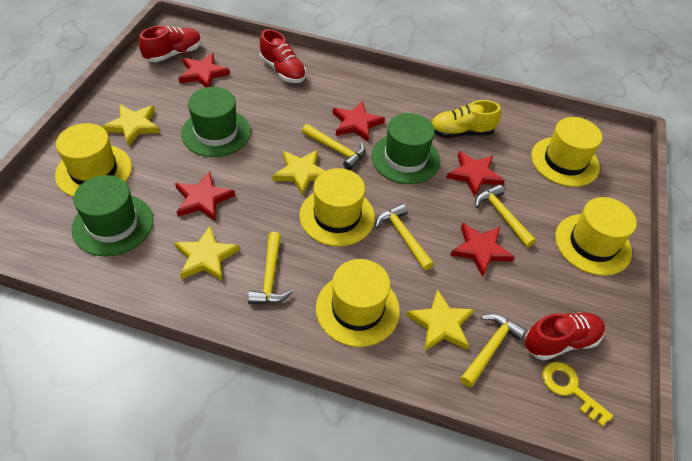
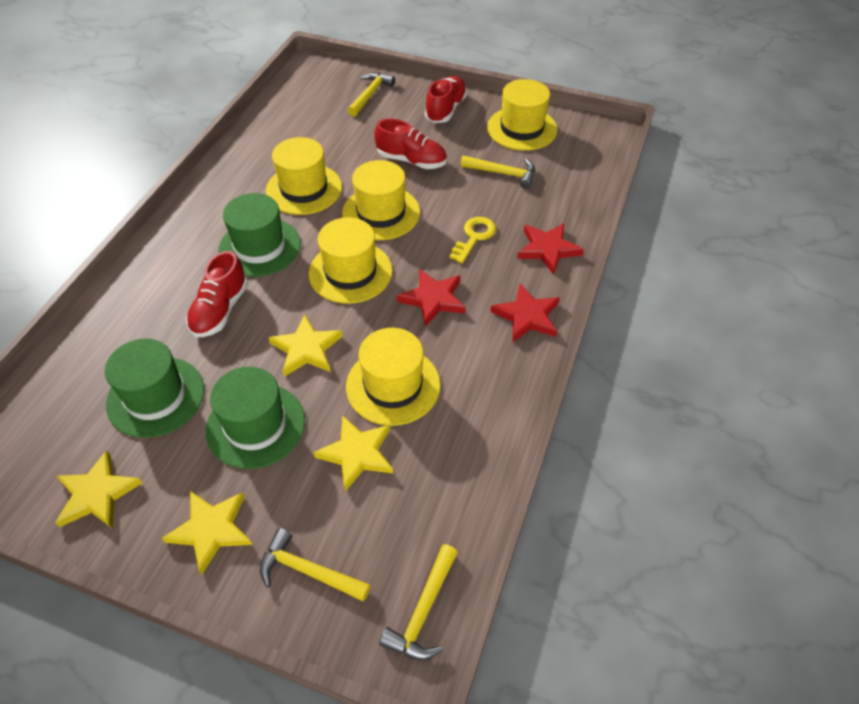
red star: 5 -> 3
yellow hammer: 5 -> 4
yellow shoe: 1 -> 0

